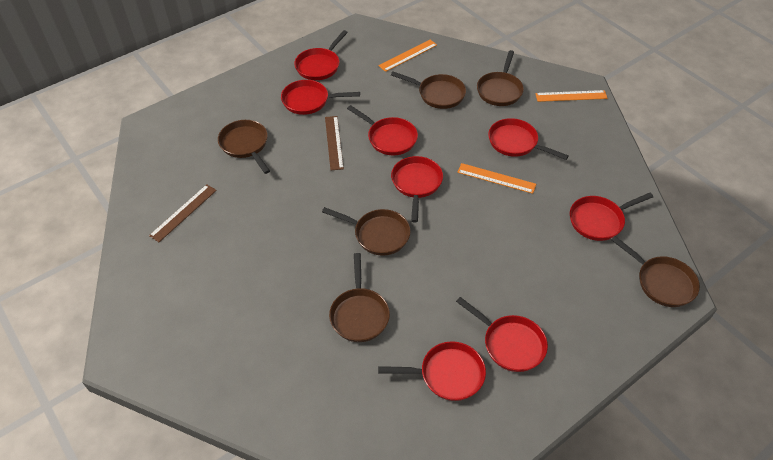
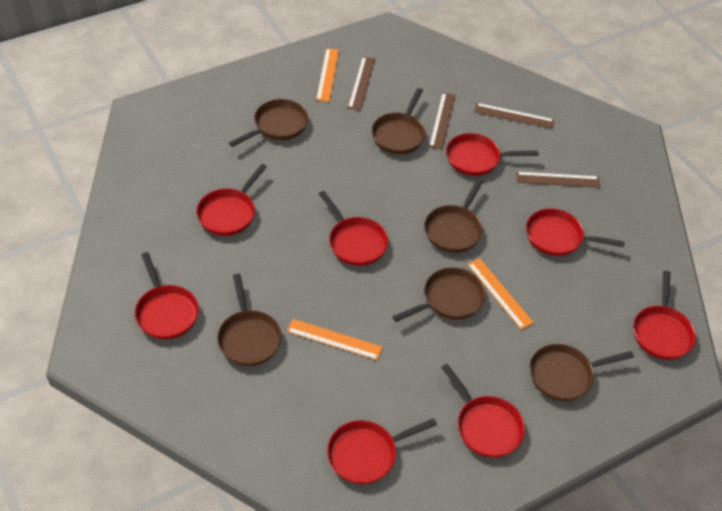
brown ruler: 2 -> 4

